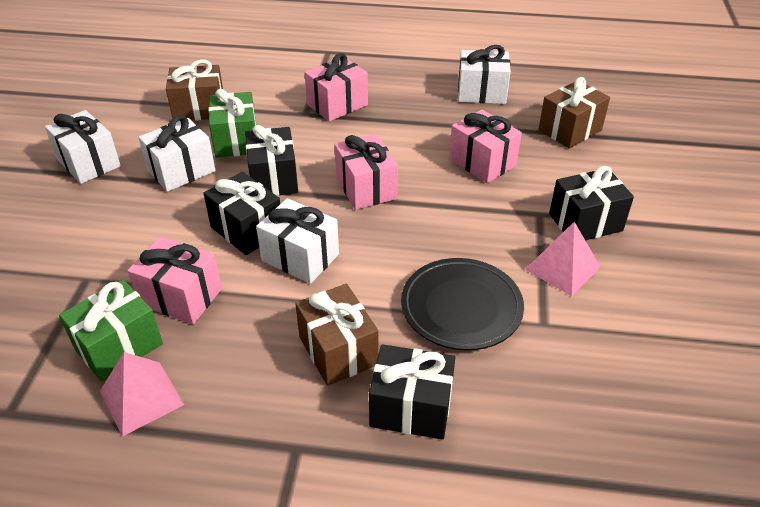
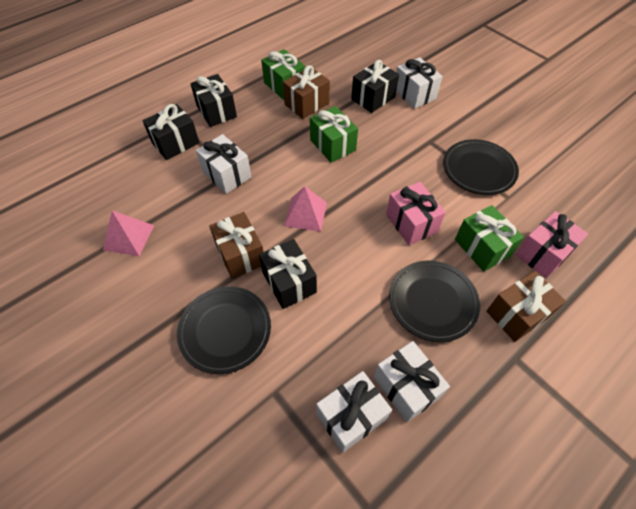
black plate: 1 -> 3
green gift: 2 -> 3
pink gift: 4 -> 2

